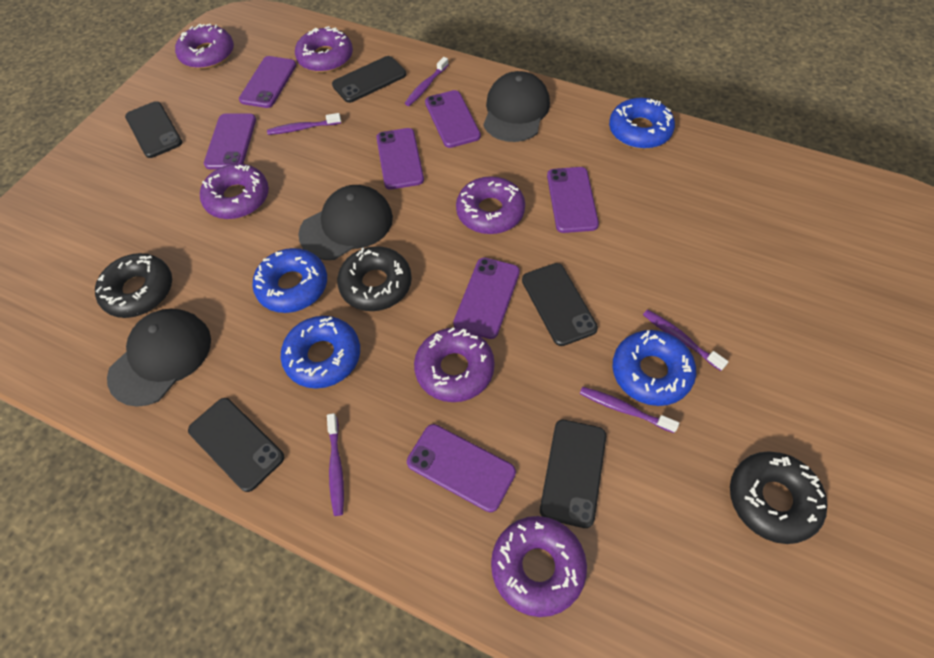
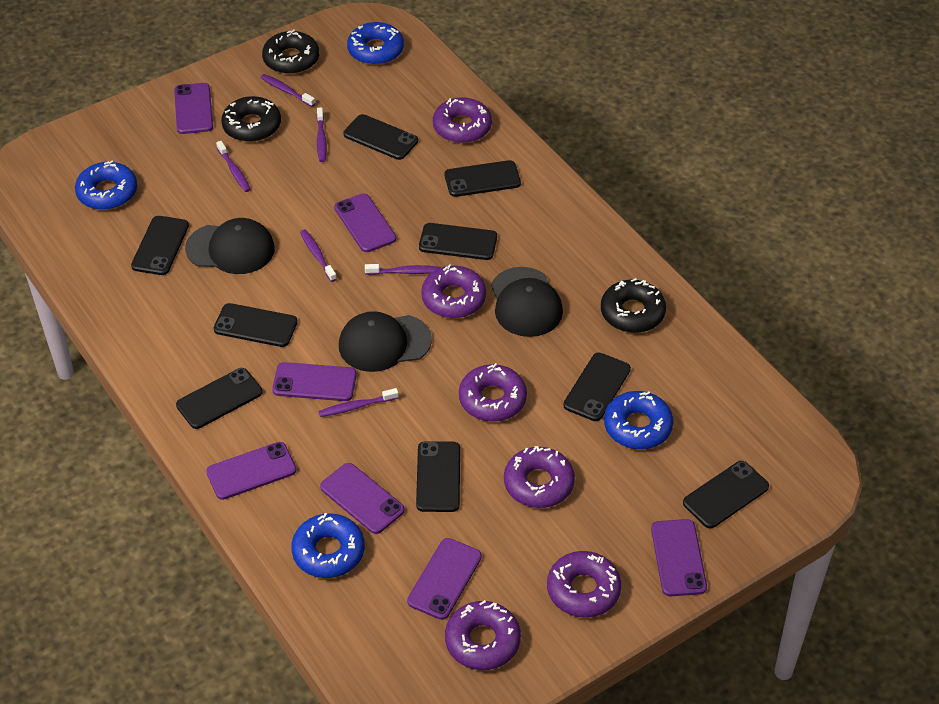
black phone: 5 -> 9
purple toothbrush: 5 -> 6

